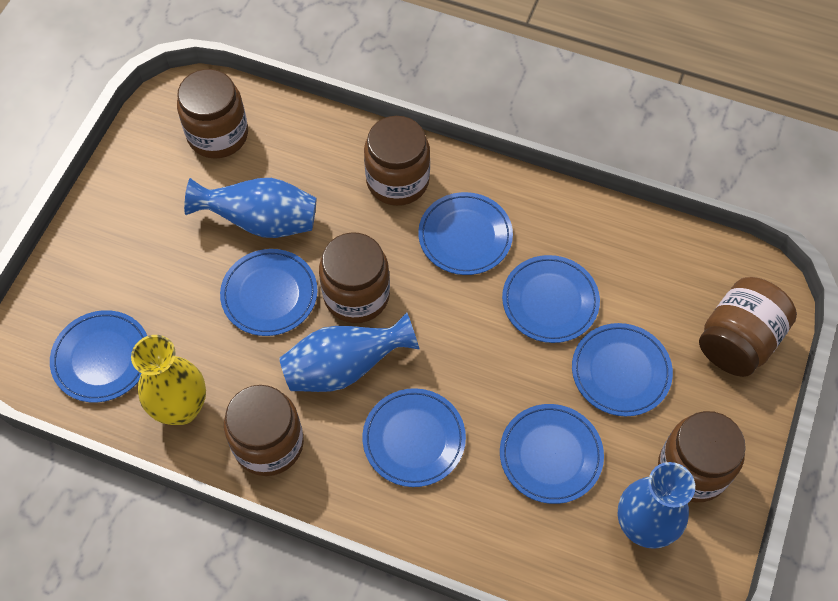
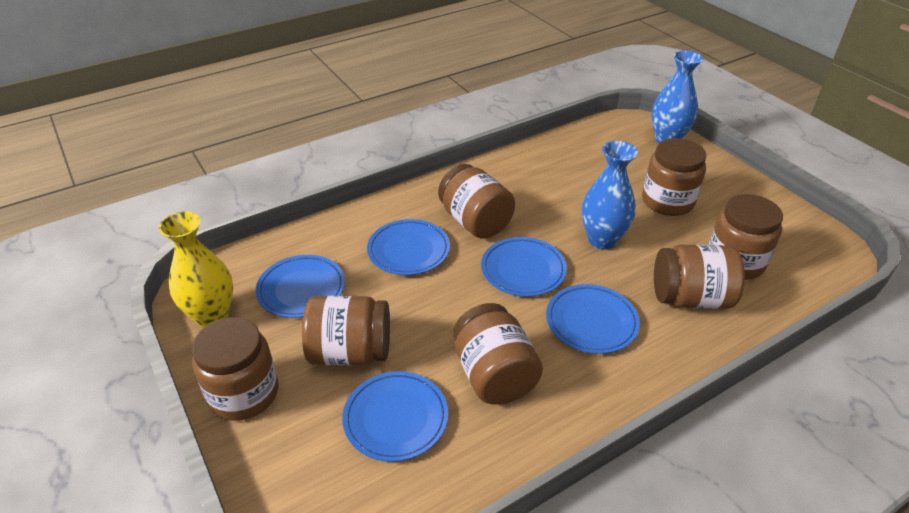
blue plate: 7 -> 5
blue vase: 3 -> 2
brown jar: 6 -> 7

